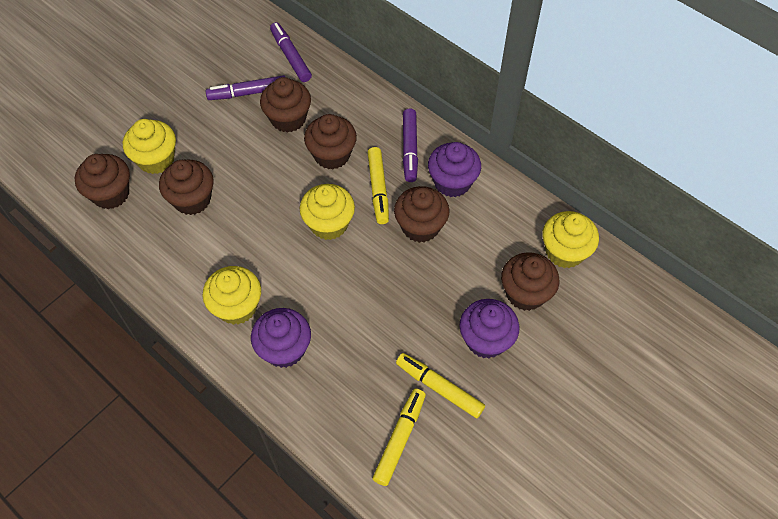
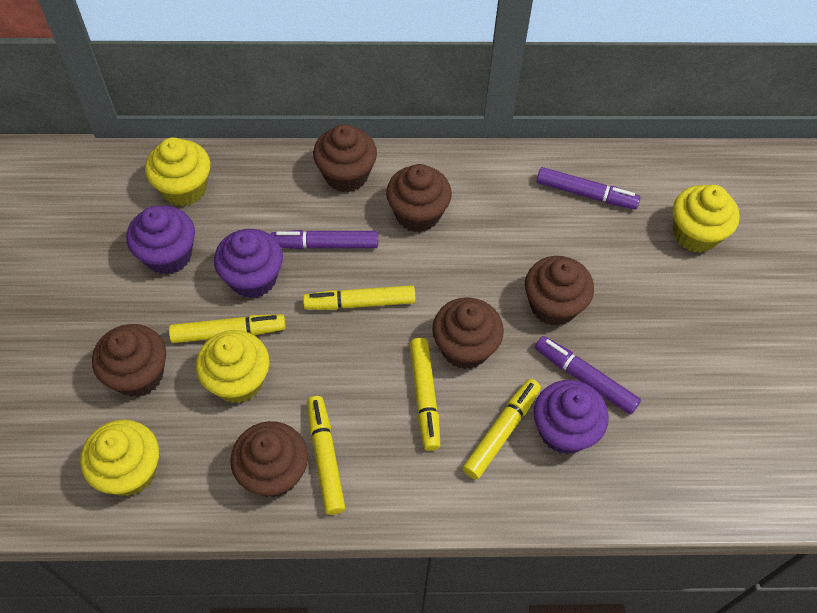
yellow marker: 3 -> 5

